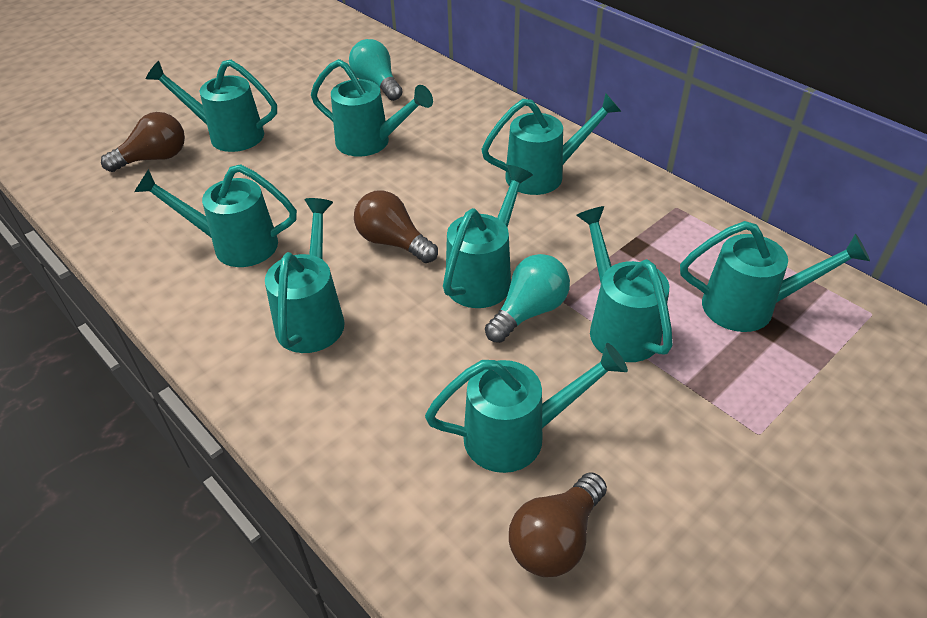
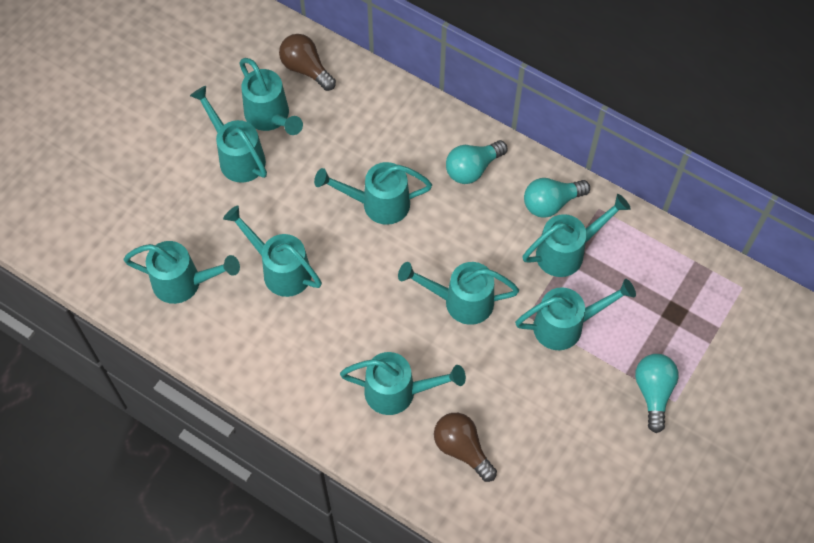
brown light bulb: 3 -> 2
turquoise light bulb: 2 -> 3

